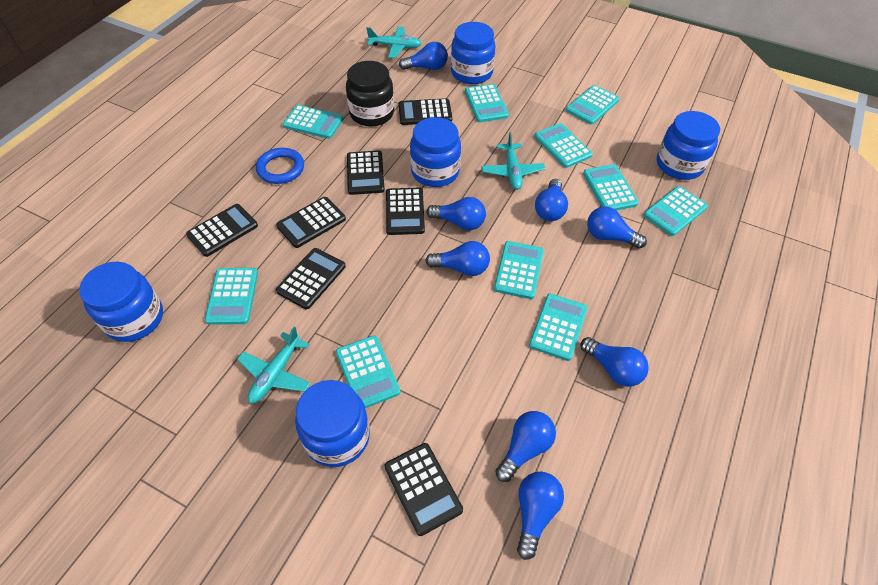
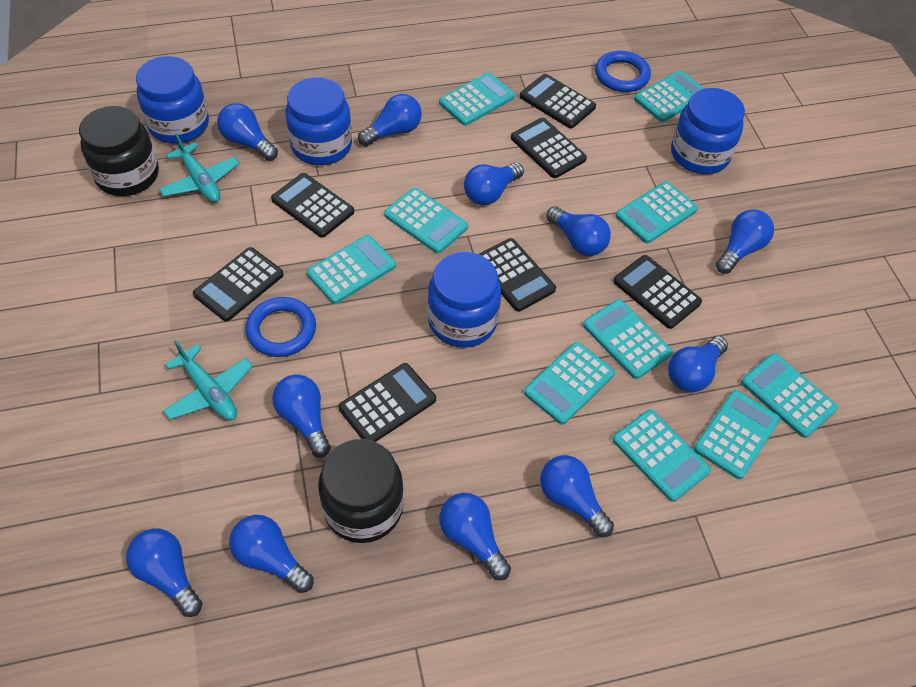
black jar: 1 -> 2
blue jar: 5 -> 4
blue light bulb: 8 -> 11
blue ring: 1 -> 2
turquoise plane: 3 -> 2

